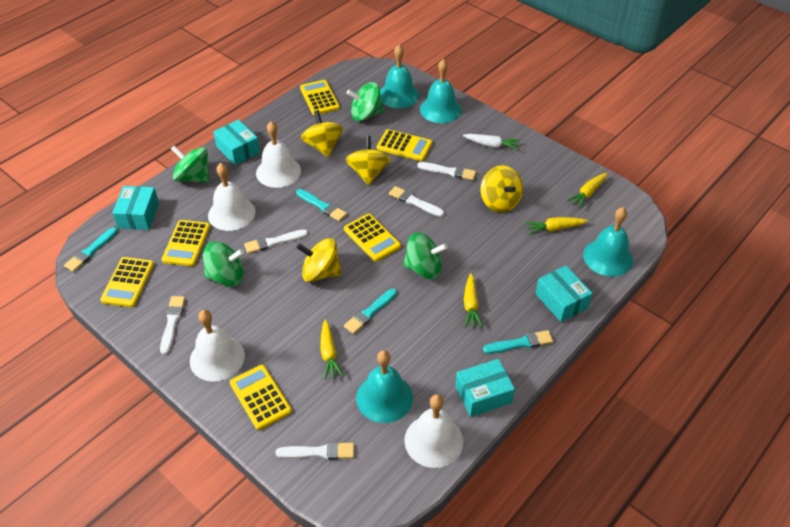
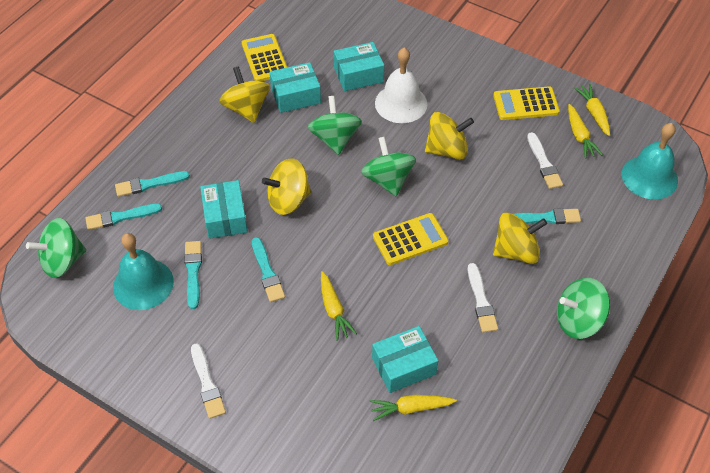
turquoise bell: 4 -> 2
turquoise brush: 4 -> 5
white bell: 4 -> 1
white brush: 5 -> 3
white carrot: 1 -> 0
yellow calculator: 6 -> 3

